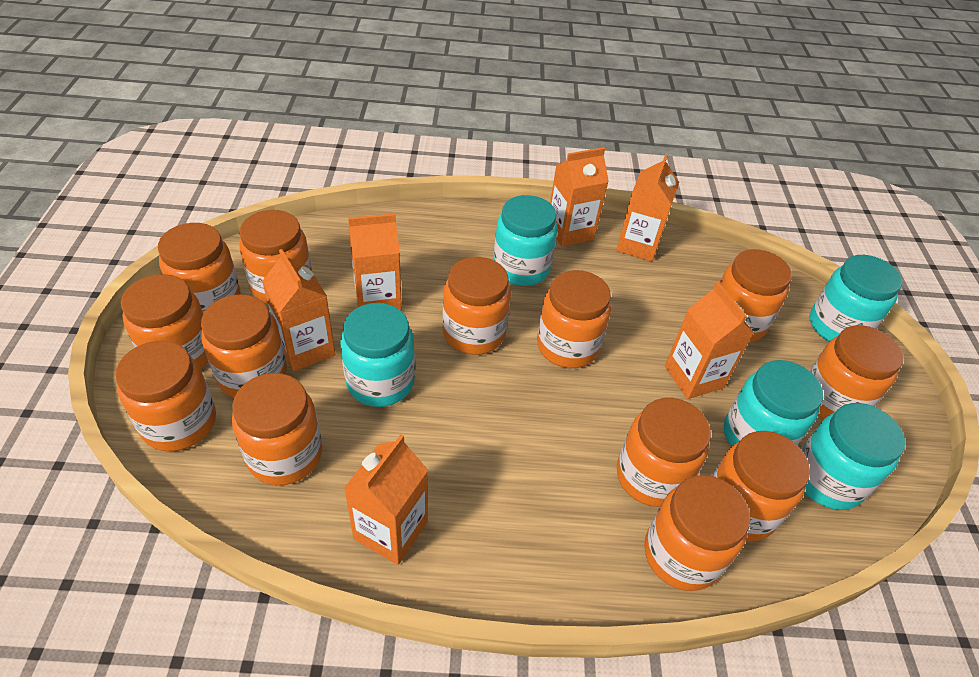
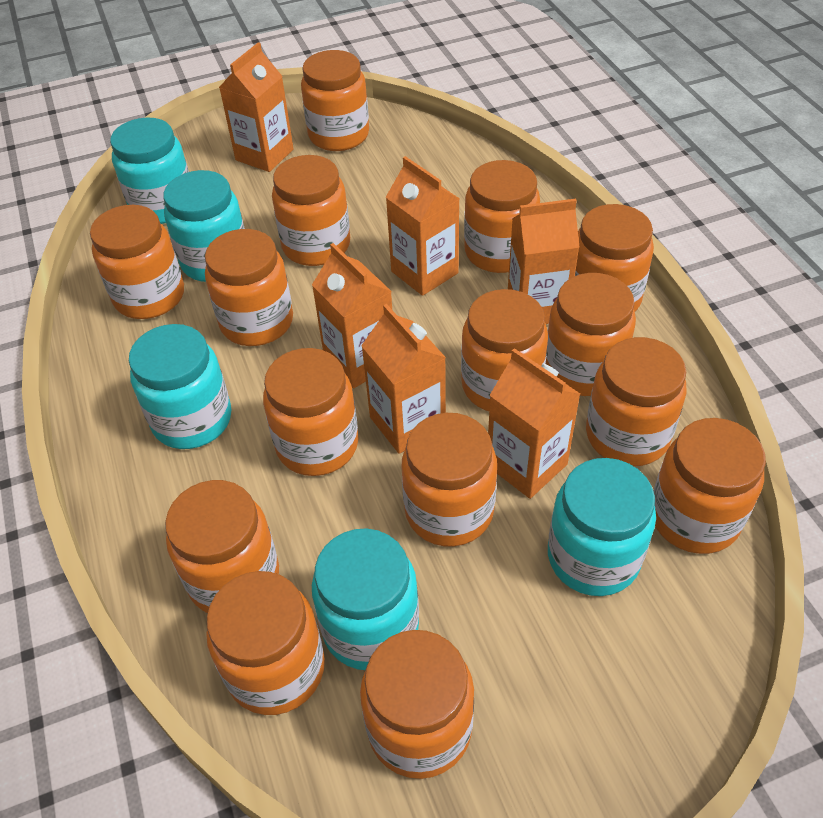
orange jar: 13 -> 15

